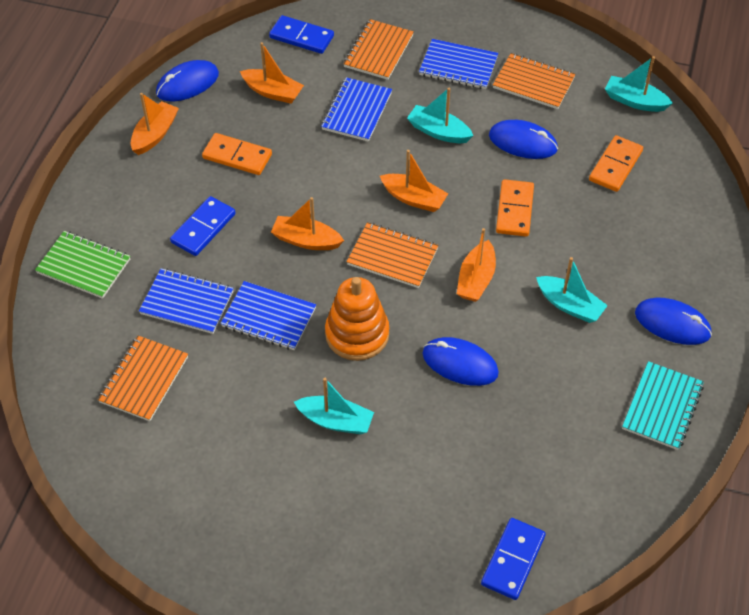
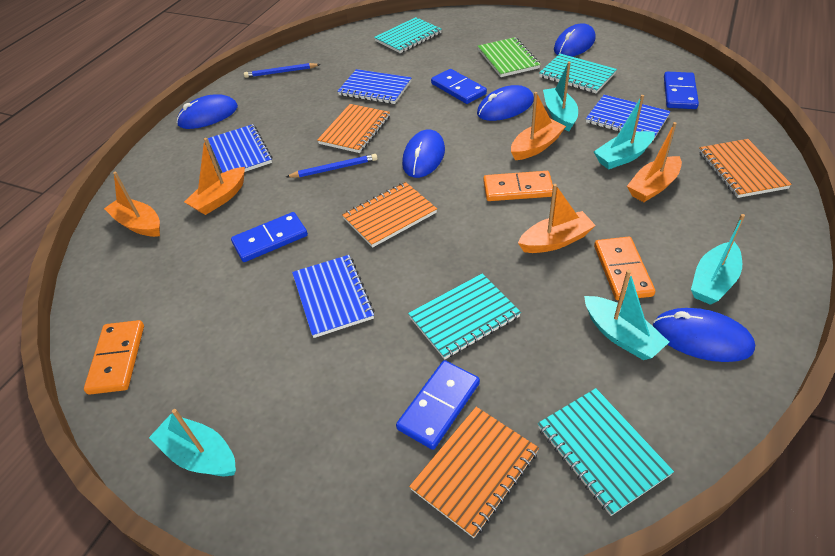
blue domino: 3 -> 4
blue mouse: 4 -> 5
blue pencil: 0 -> 2
orange stacking toy: 1 -> 0
turquoise boat: 4 -> 5
turquoise notebook: 1 -> 4

